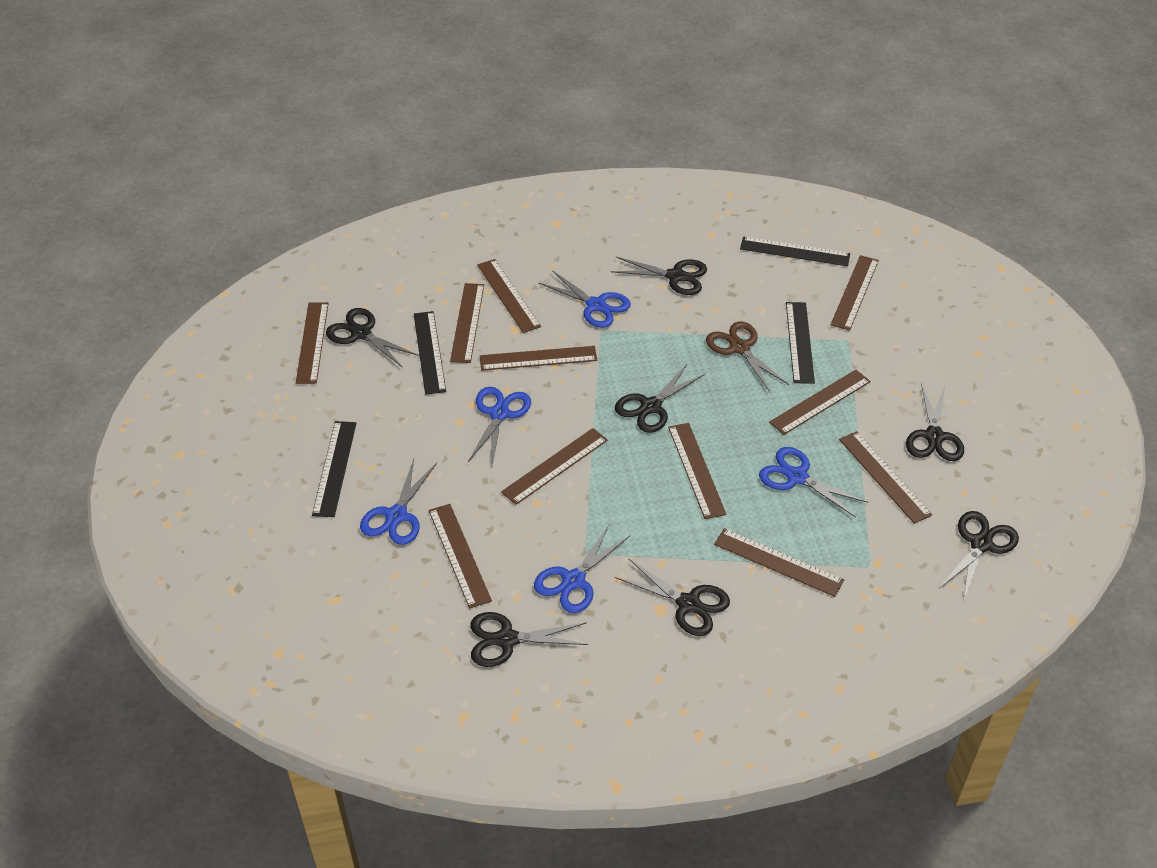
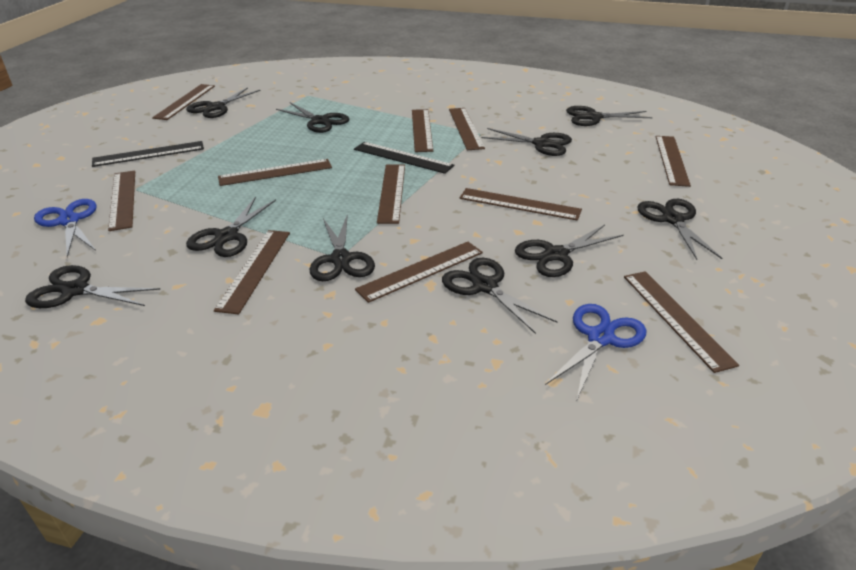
black ruler: 4 -> 2
black scissors: 7 -> 10
blue scissors: 5 -> 2
brown scissors: 1 -> 0

